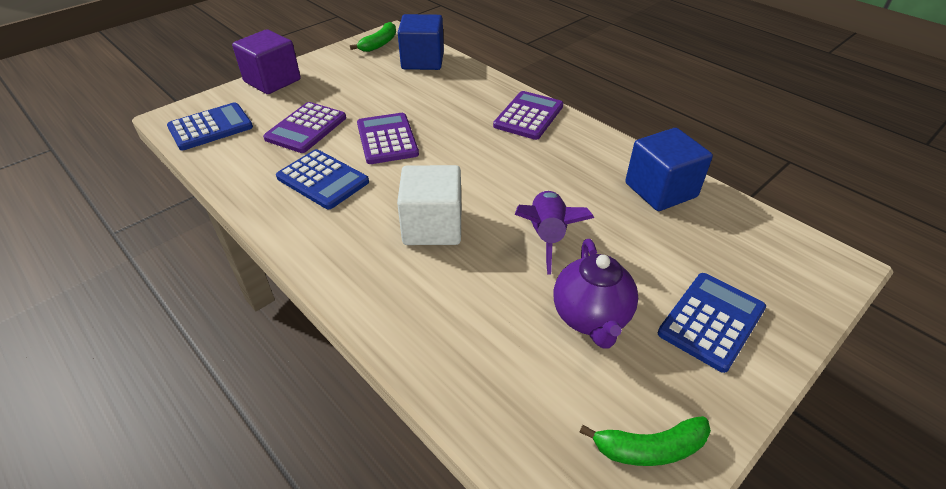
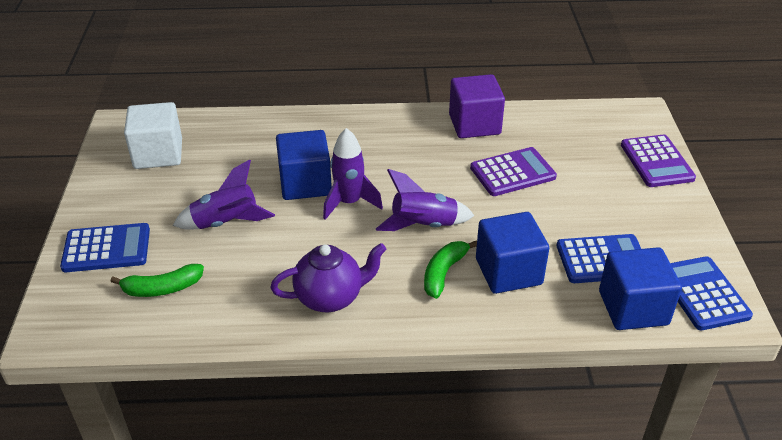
blue cube: 2 -> 3
purple calculator: 3 -> 2
purple rocket: 1 -> 3

